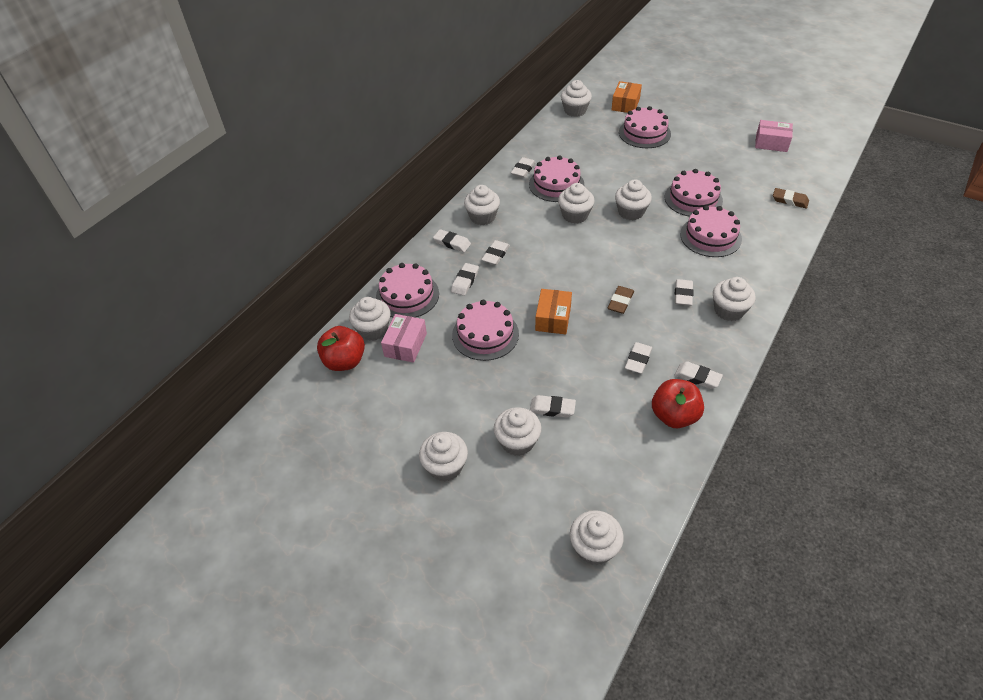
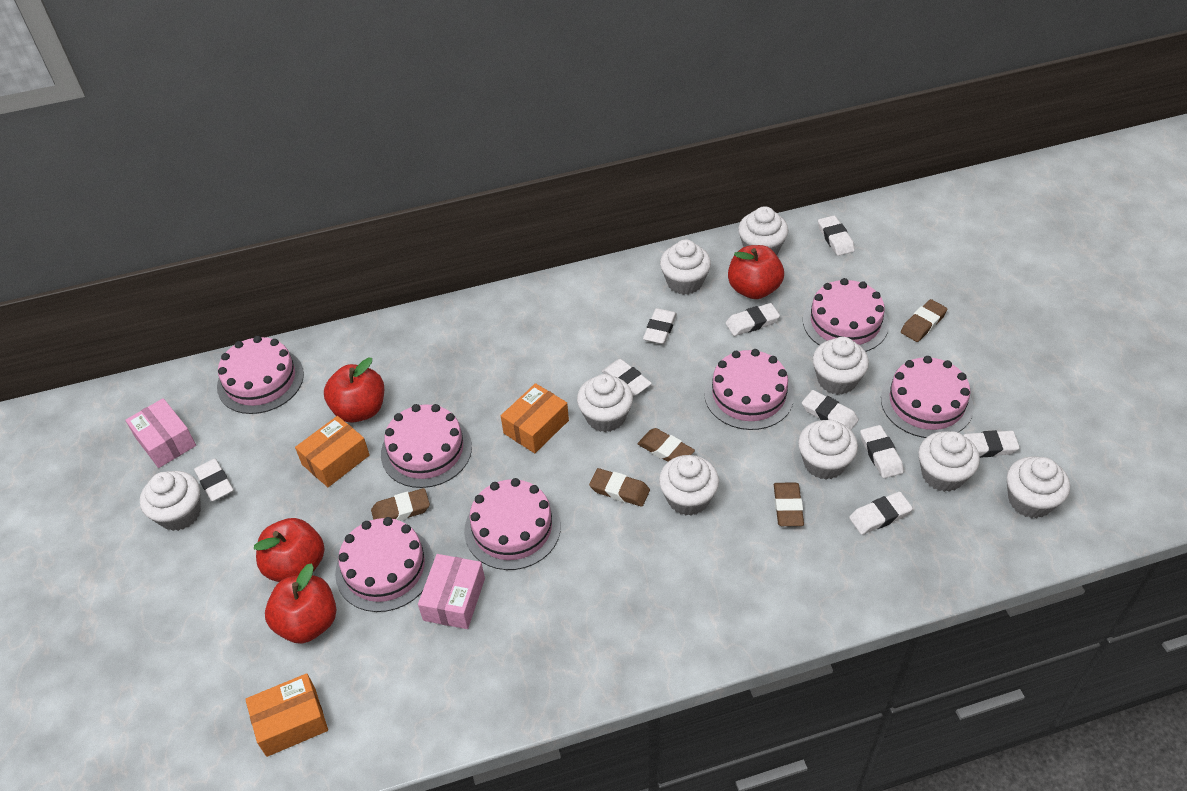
brown eraser: 2 -> 5
orange box: 2 -> 3
pink cake: 6 -> 7
red apple: 2 -> 4
white eraser: 8 -> 9

